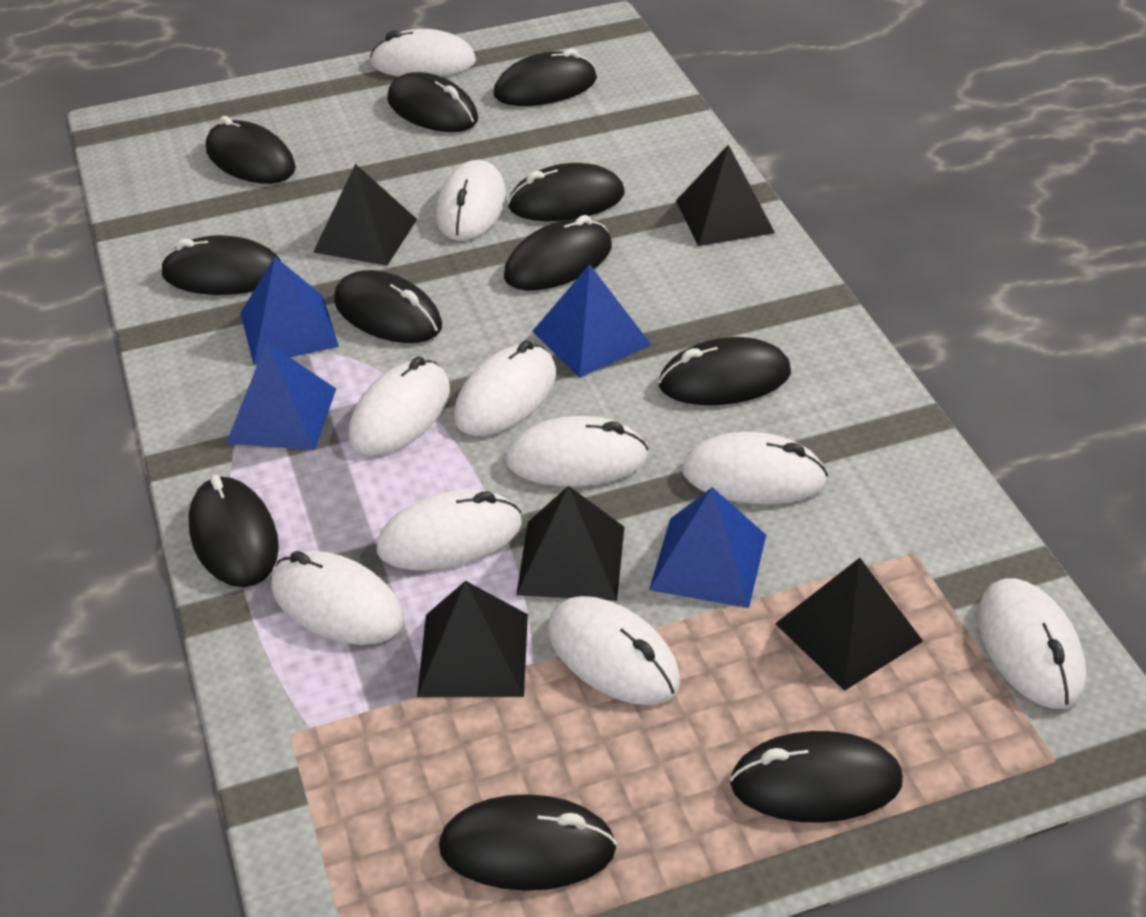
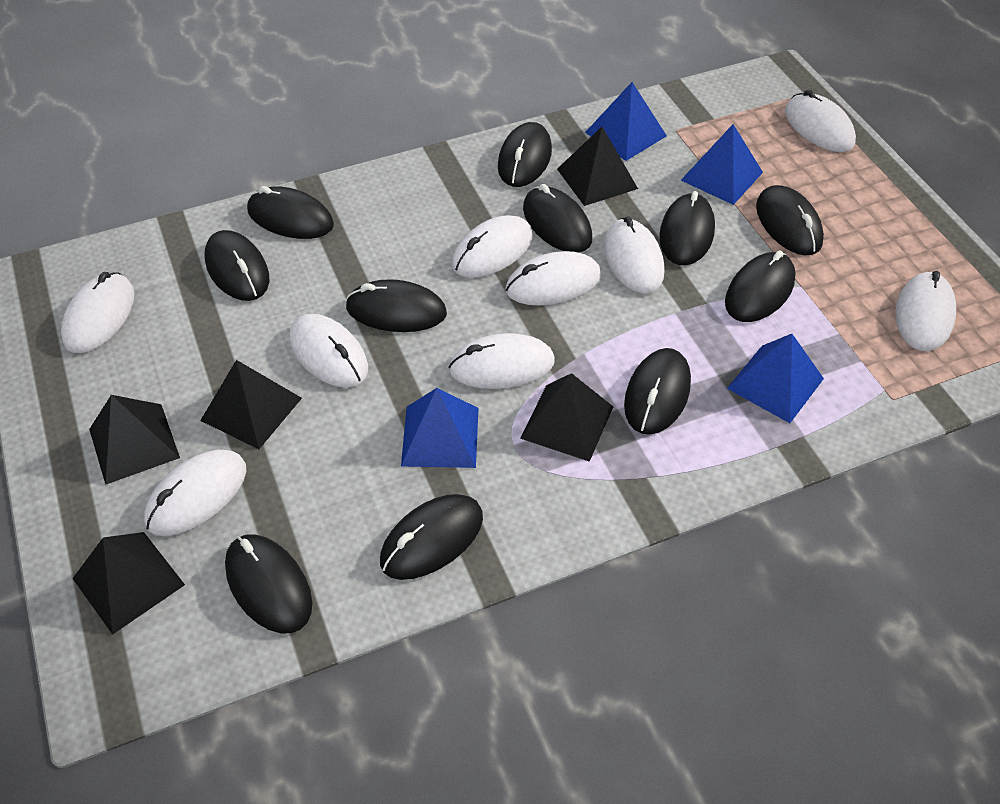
white mouse: 10 -> 9

